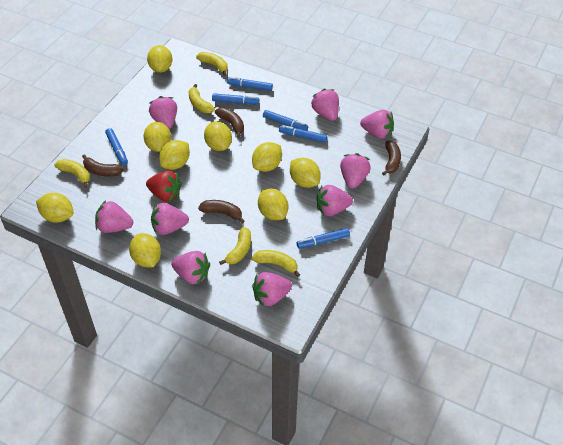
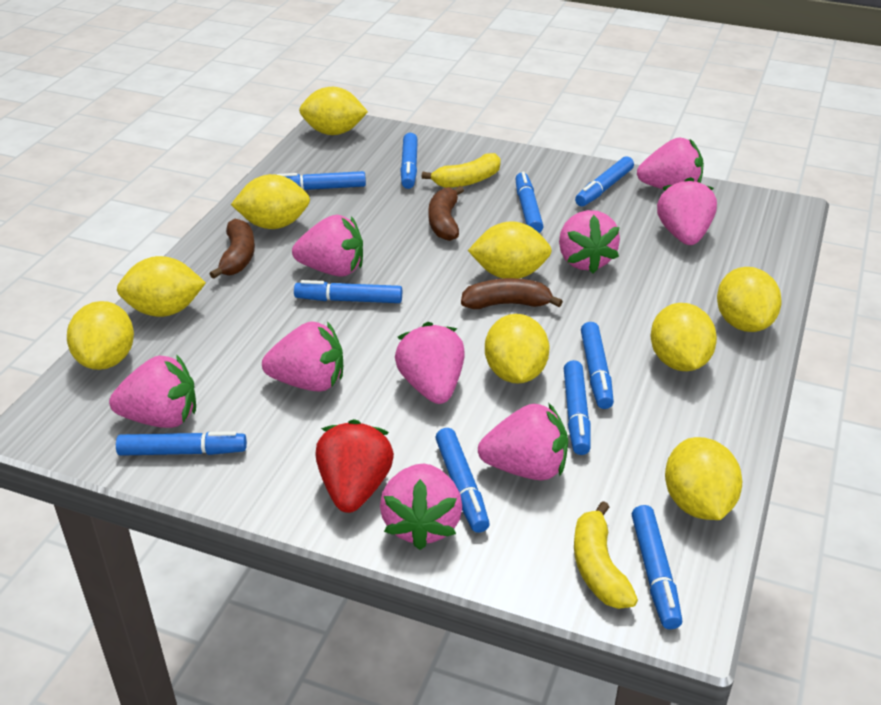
blue marker: 6 -> 10
brown banana: 4 -> 3
yellow banana: 5 -> 2

